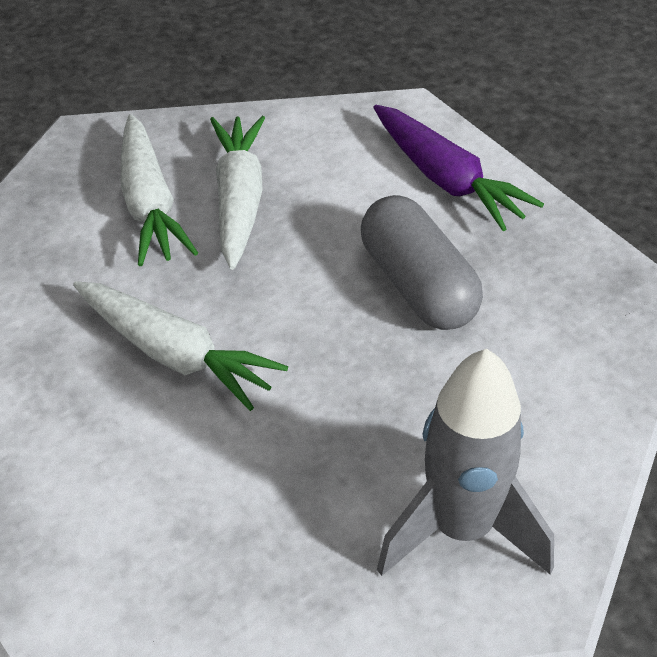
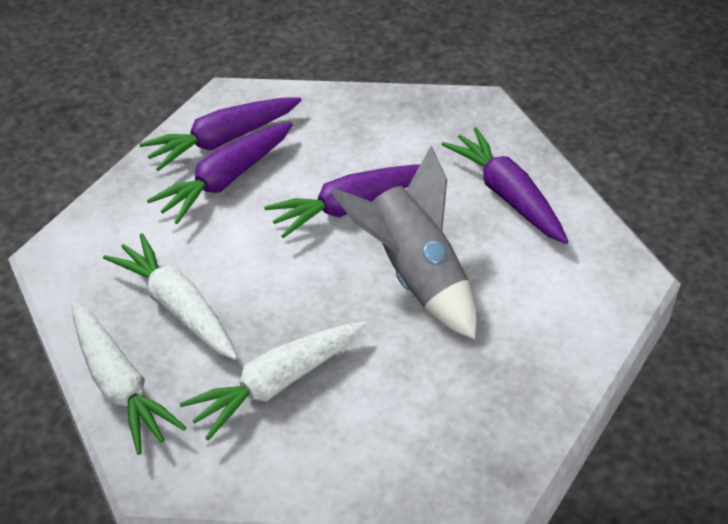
grey capsule: 1 -> 0
purple carrot: 1 -> 4

